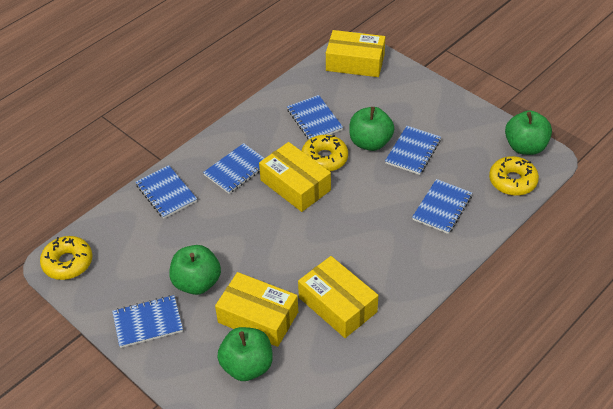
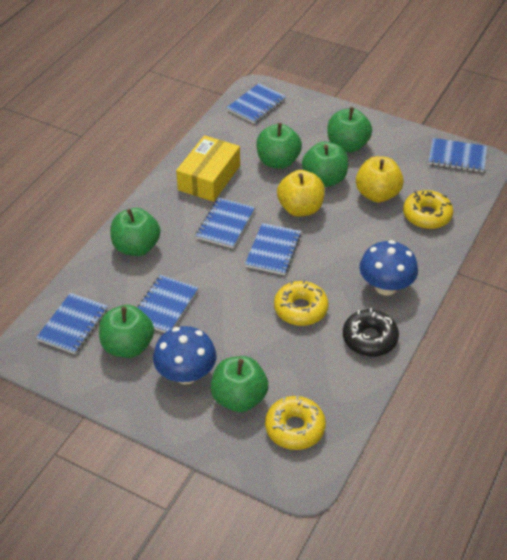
black donut: 0 -> 1
blue mushroom: 0 -> 2
green apple: 4 -> 6
yellow apple: 0 -> 2
yellow box: 4 -> 1

